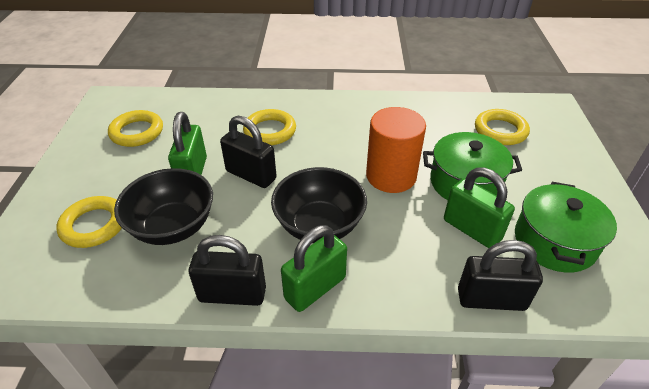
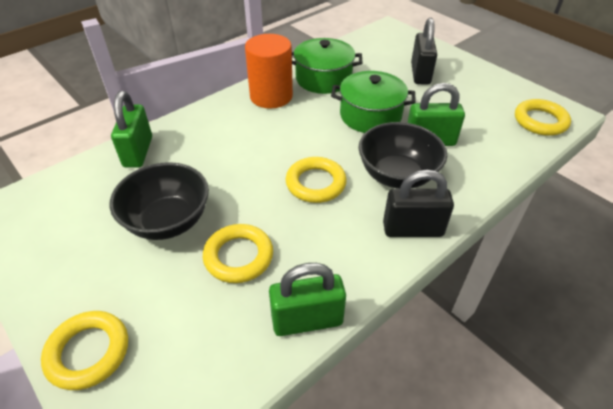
black padlock: 3 -> 2

